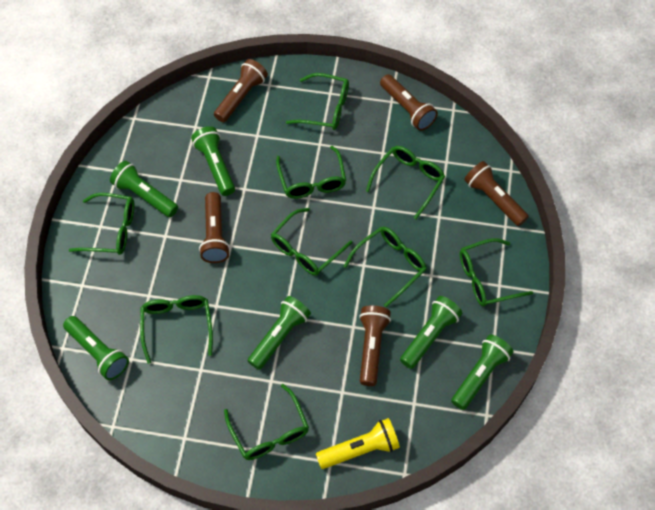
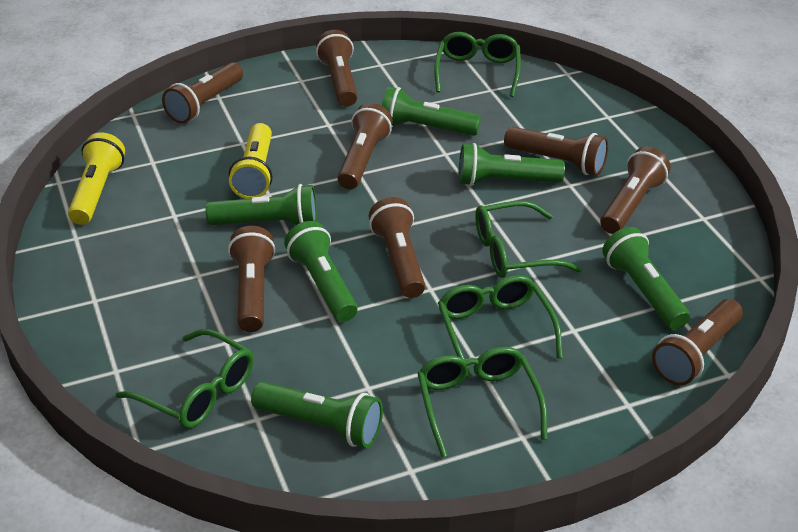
brown flashlight: 5 -> 8
green glasses: 9 -> 5
yellow flashlight: 1 -> 2

